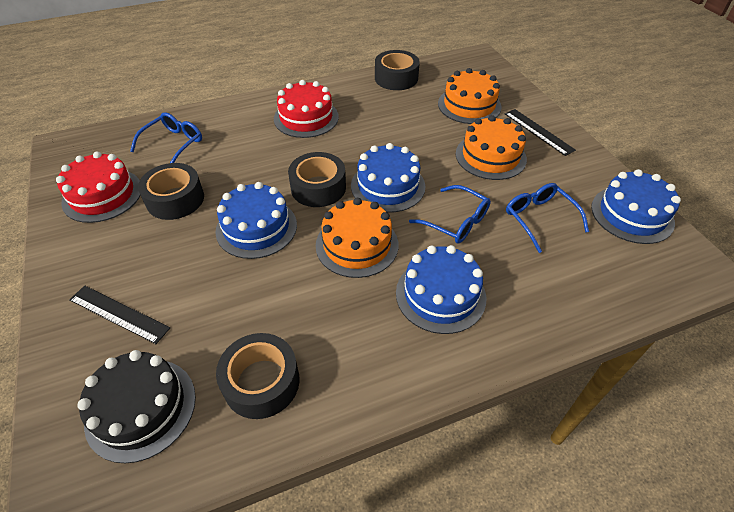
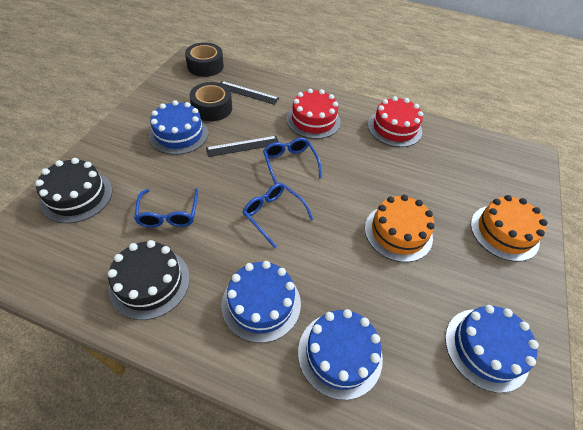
black cake: 1 -> 2
black tape: 4 -> 2
orange cake: 3 -> 2

